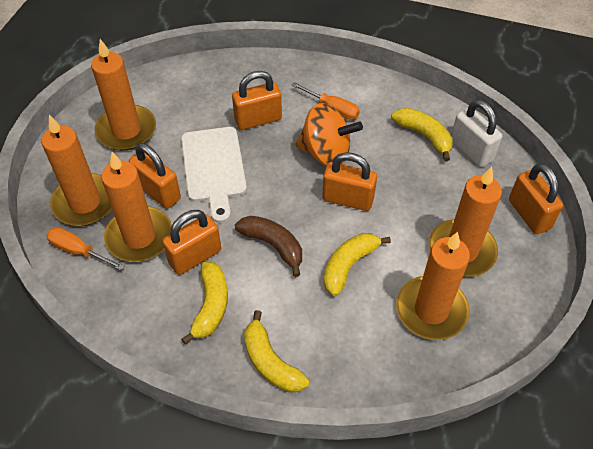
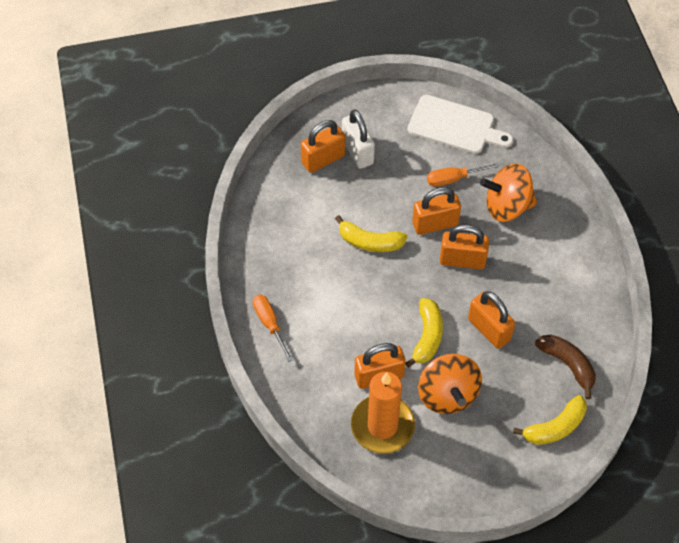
orange candle: 5 -> 1
orange spinning top: 1 -> 2
yellow banana: 4 -> 3

